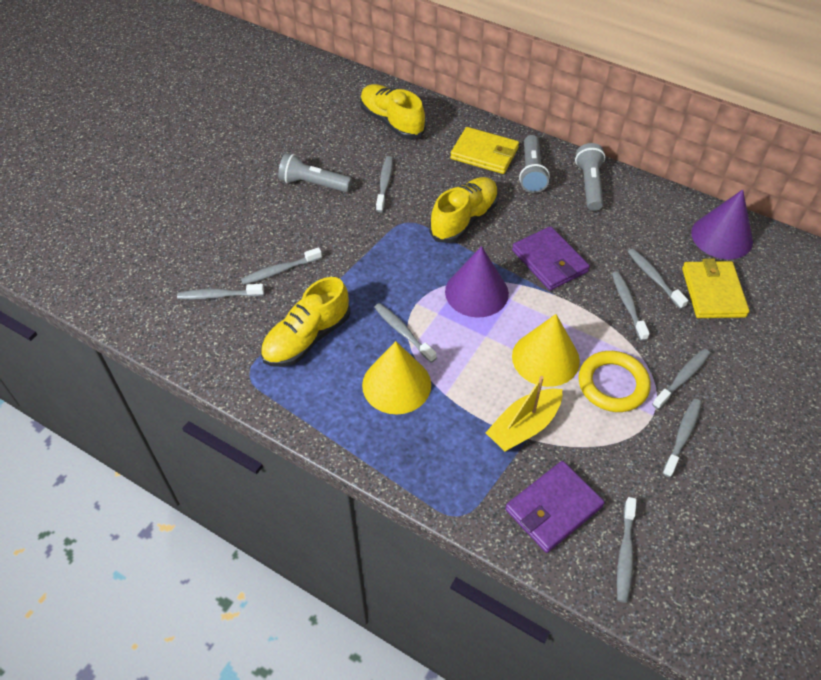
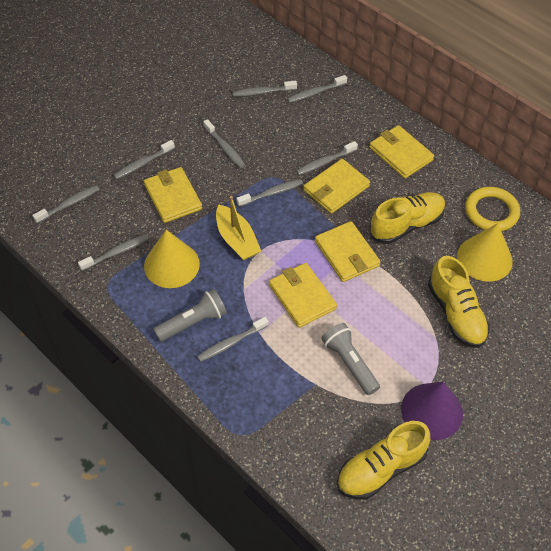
grey flashlight: 3 -> 2
purple cone: 2 -> 1
purple wallet: 2 -> 0
yellow wallet: 2 -> 5

